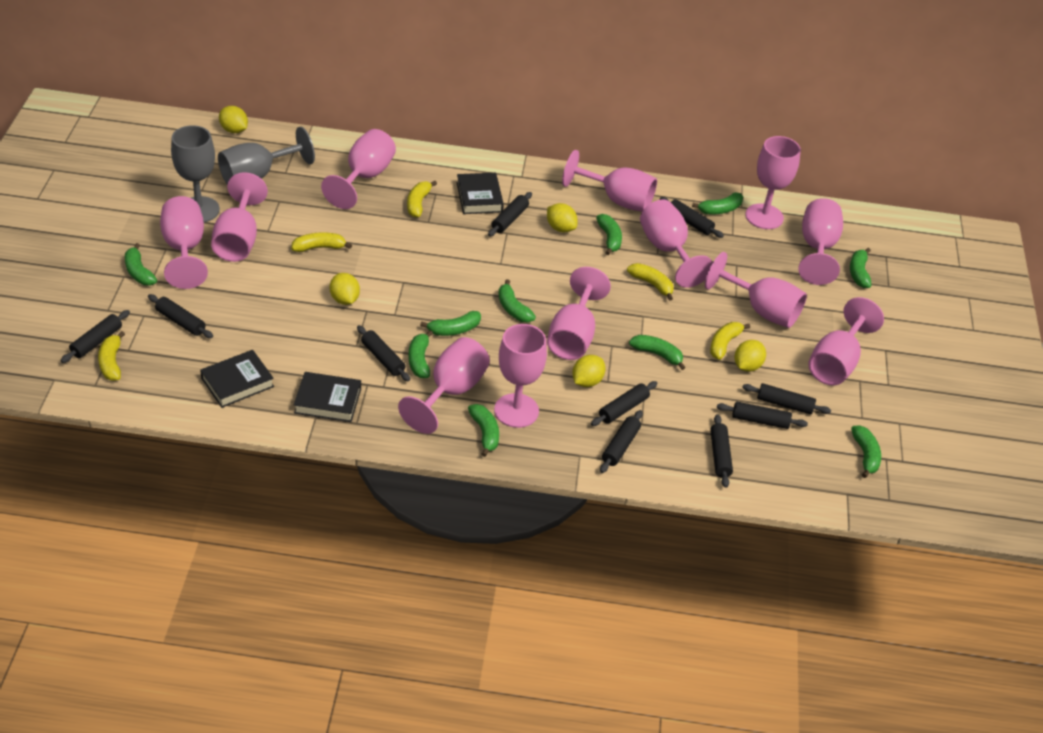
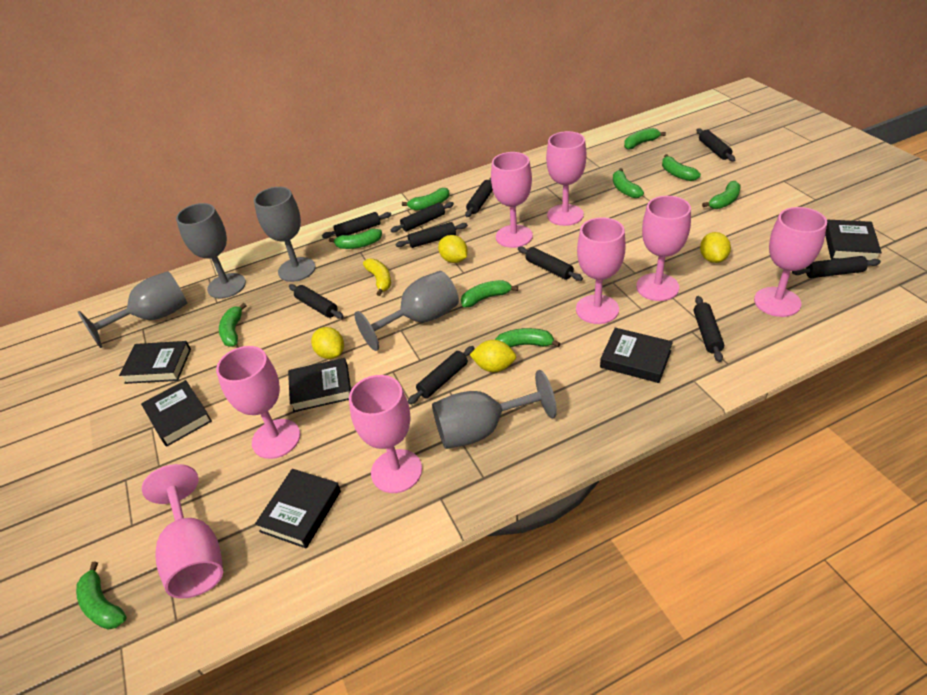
black book: 3 -> 6
grey goblet: 2 -> 5
pink goblet: 12 -> 8
yellow banana: 5 -> 1
yellow lemon: 5 -> 4

